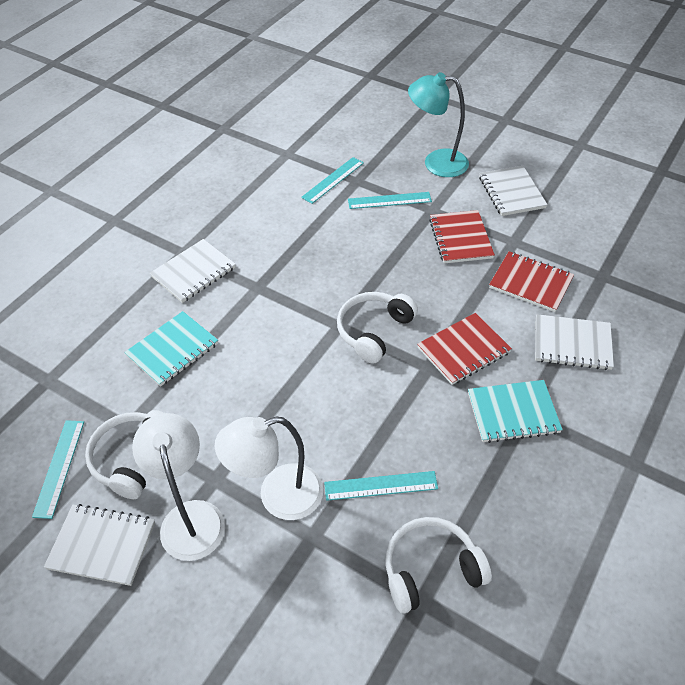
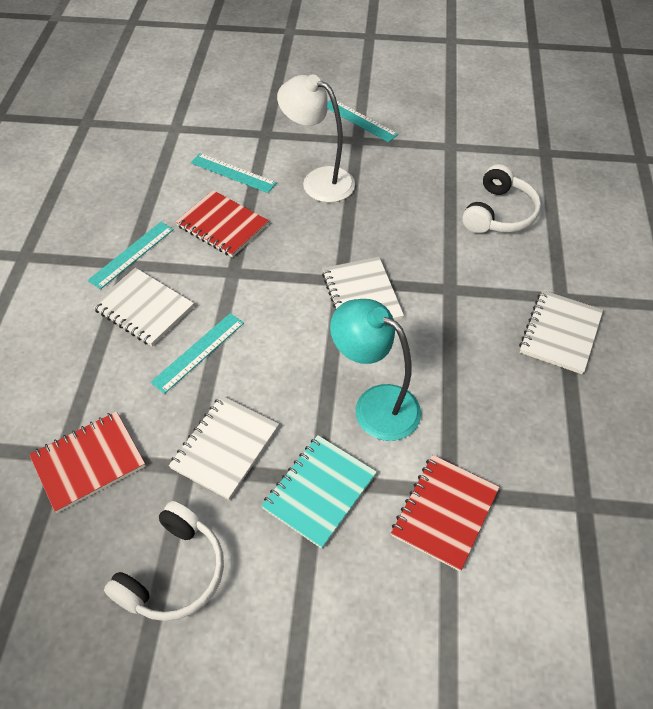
turquoise notebook: 2 -> 1
white headphones: 3 -> 2
white lamp: 2 -> 1

